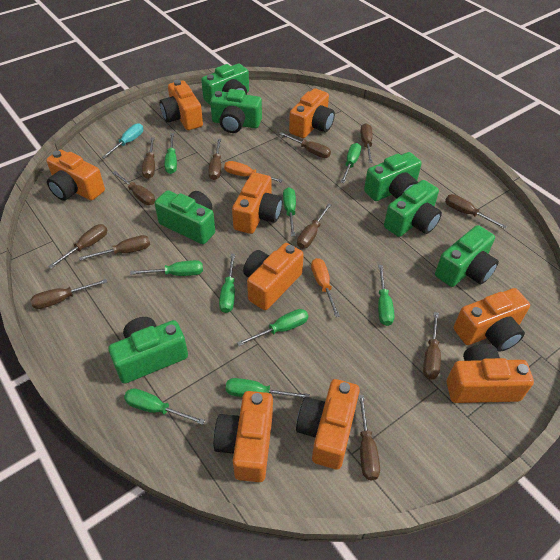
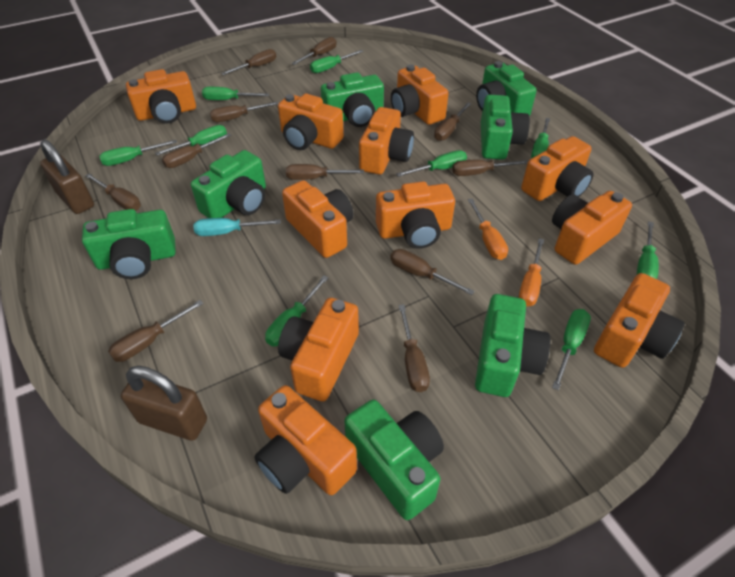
brown padlock: 0 -> 2
brown screwdriver: 12 -> 11
orange camera: 9 -> 11

